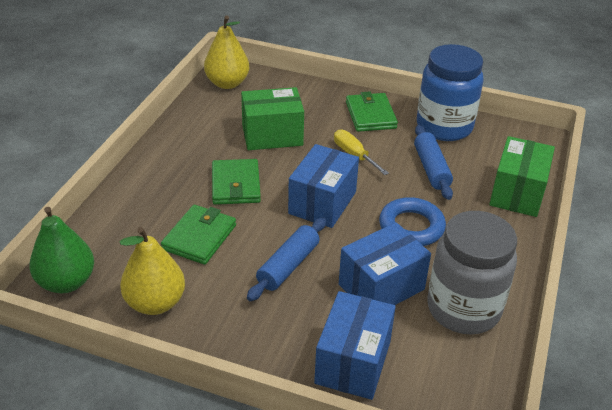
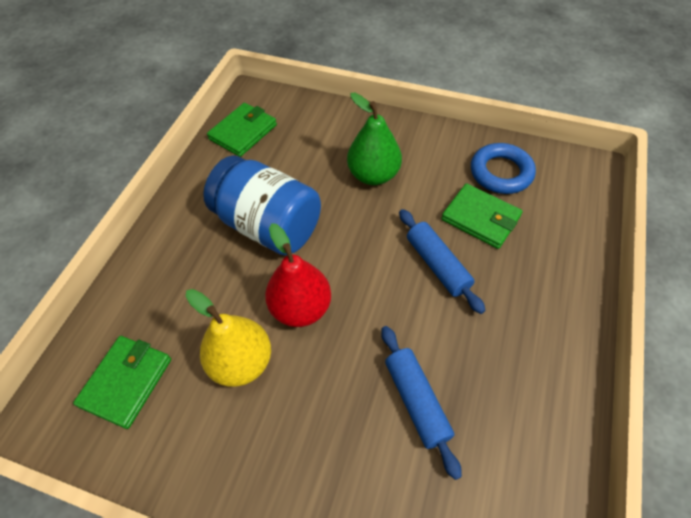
blue box: 3 -> 0
green box: 2 -> 0
grey jar: 1 -> 0
red pear: 0 -> 1
yellow pear: 2 -> 1
yellow screwdriver: 1 -> 0

